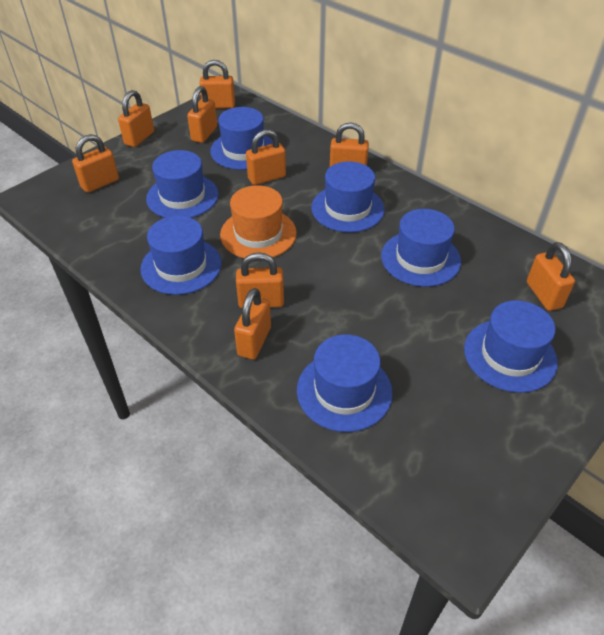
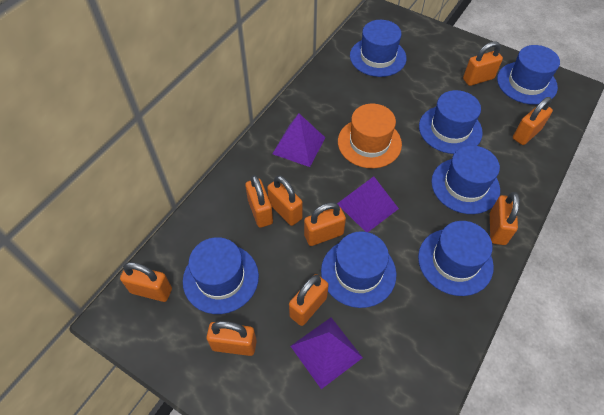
purple pyramid: 0 -> 3

